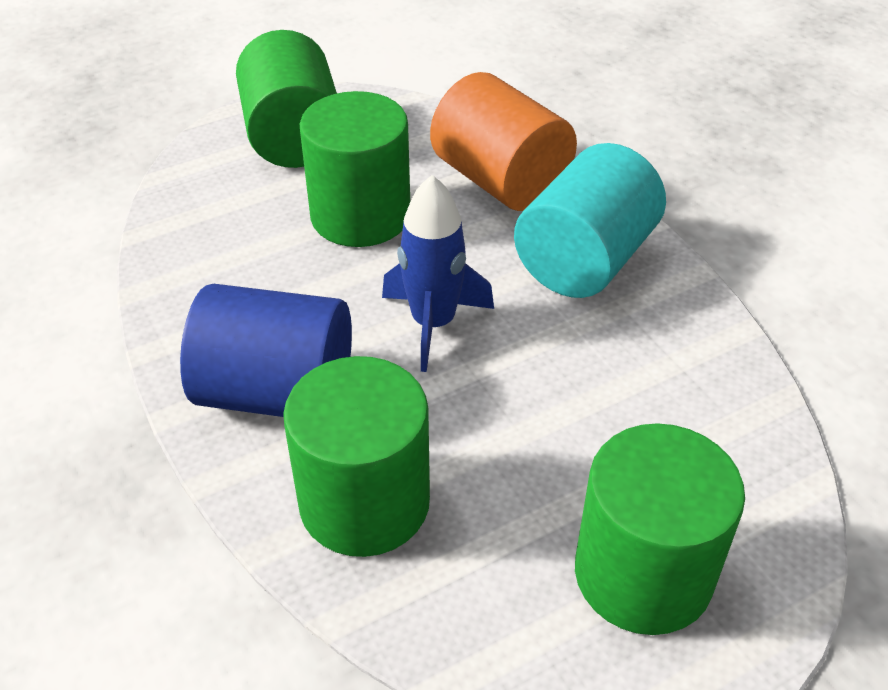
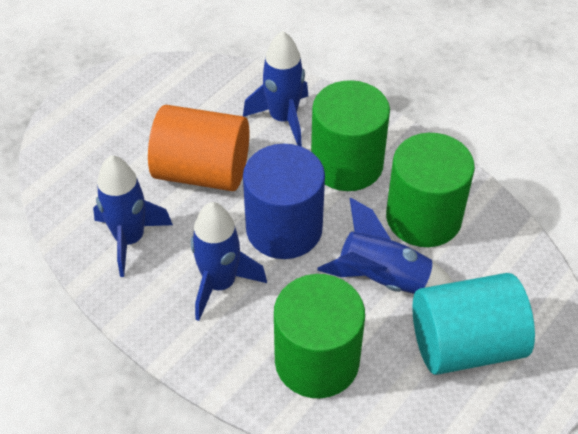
blue rocket: 1 -> 4
green cylinder: 4 -> 3

